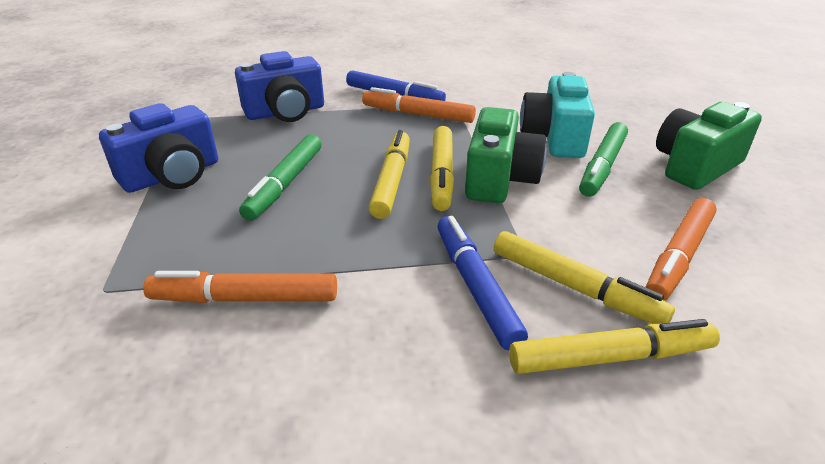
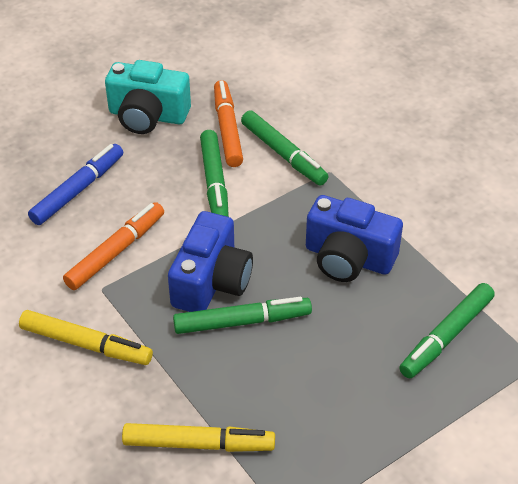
blue marker: 2 -> 1
green camera: 2 -> 0
green marker: 2 -> 4
orange marker: 3 -> 2
yellow marker: 4 -> 2

